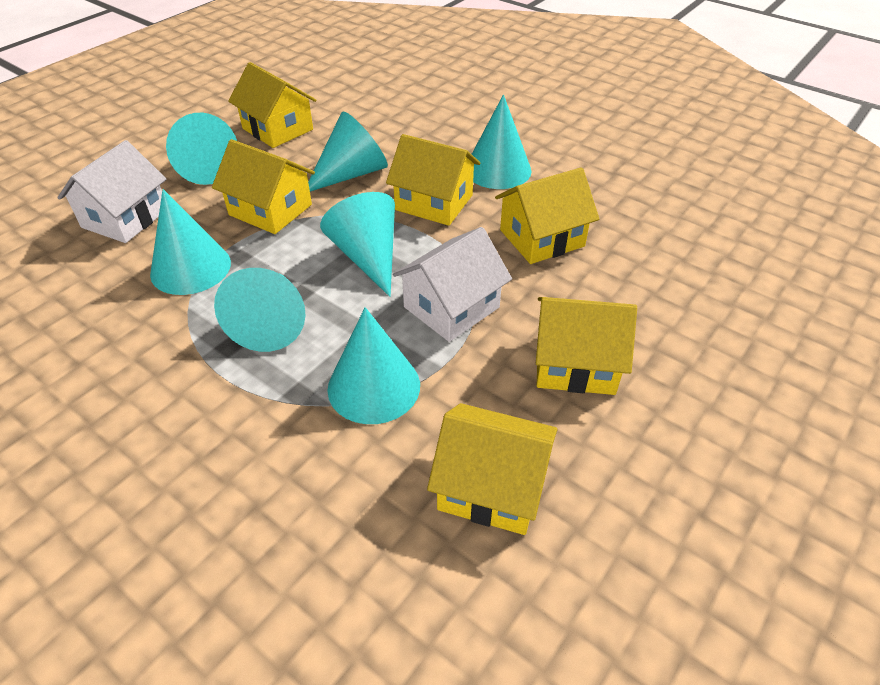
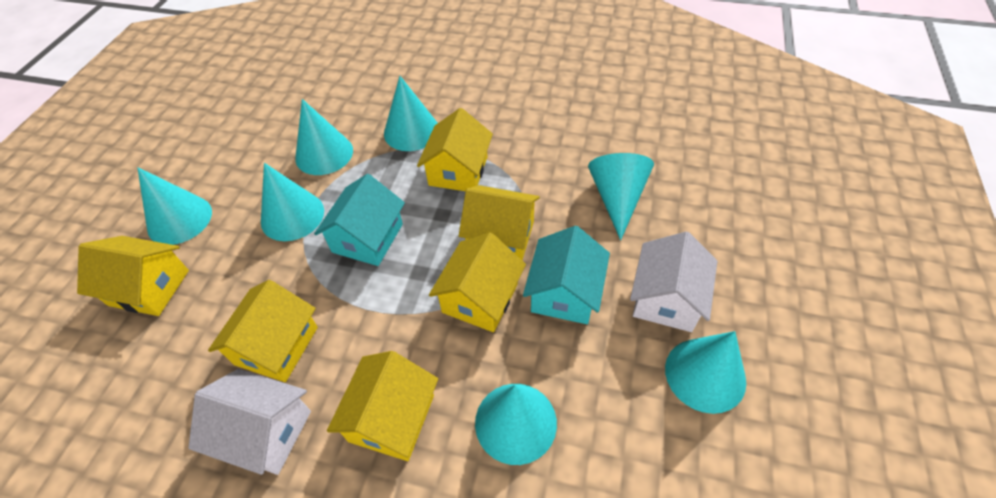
turquoise house: 0 -> 2

